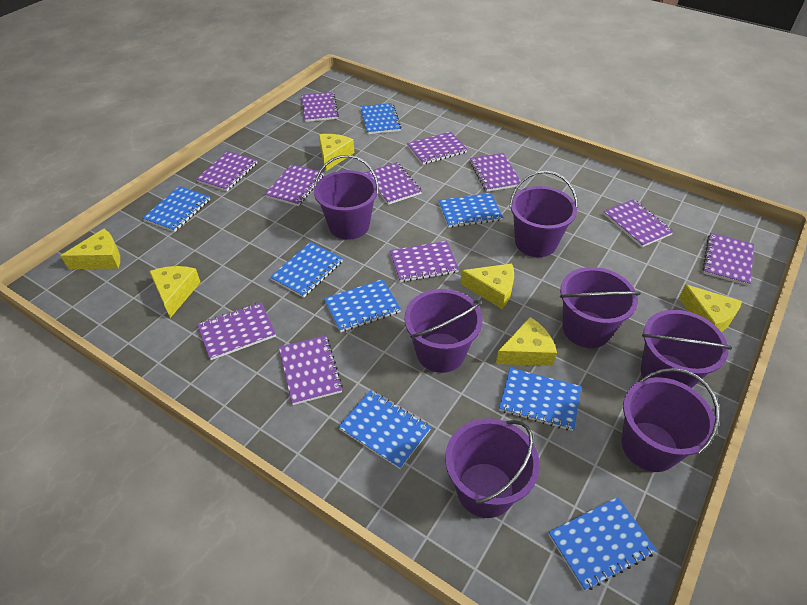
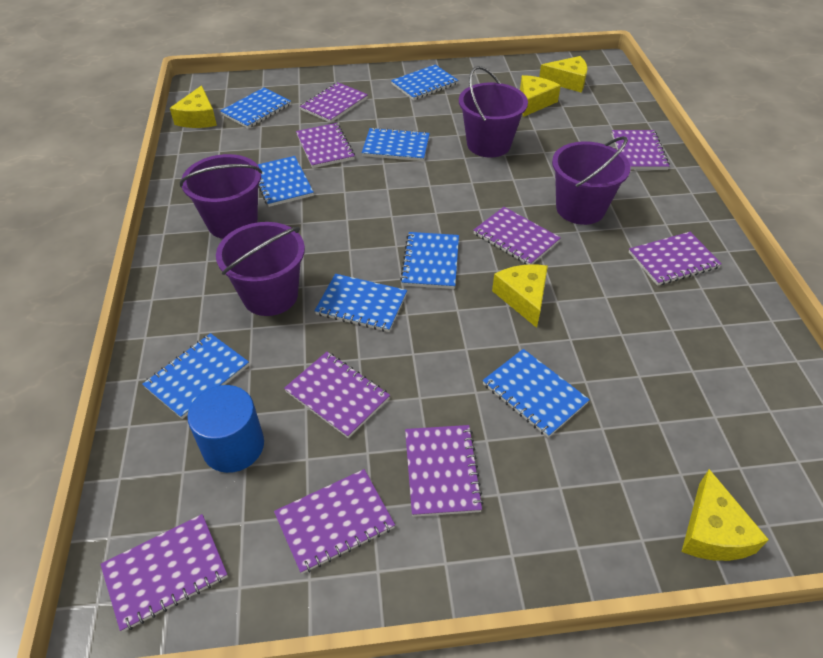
blue cylinder: 0 -> 1
purple bucket: 7 -> 4
purple notebook: 11 -> 9
yellow cheese: 6 -> 5

